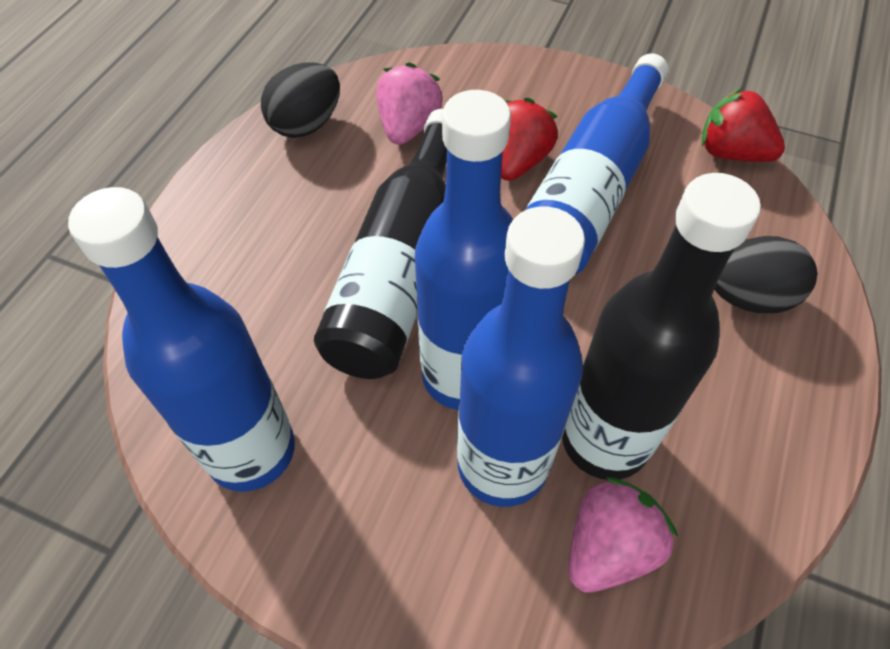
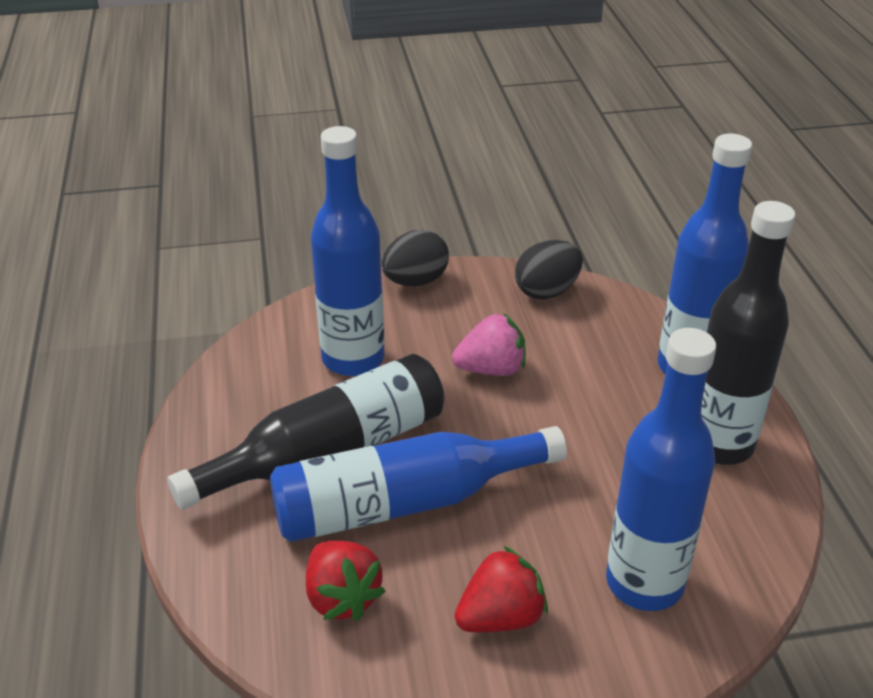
pink strawberry: 2 -> 1

